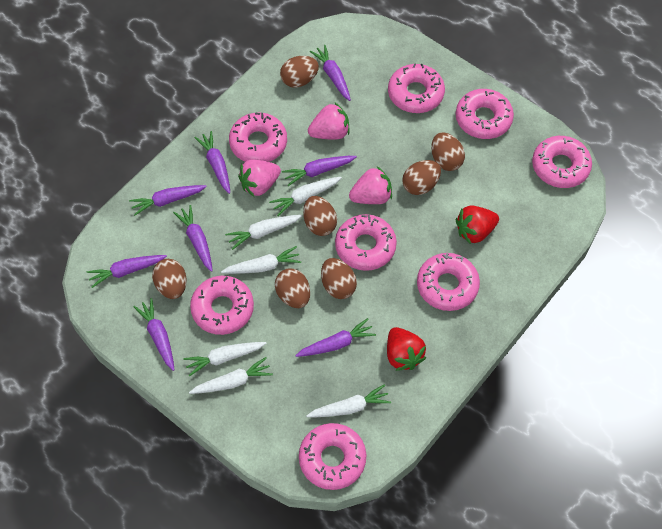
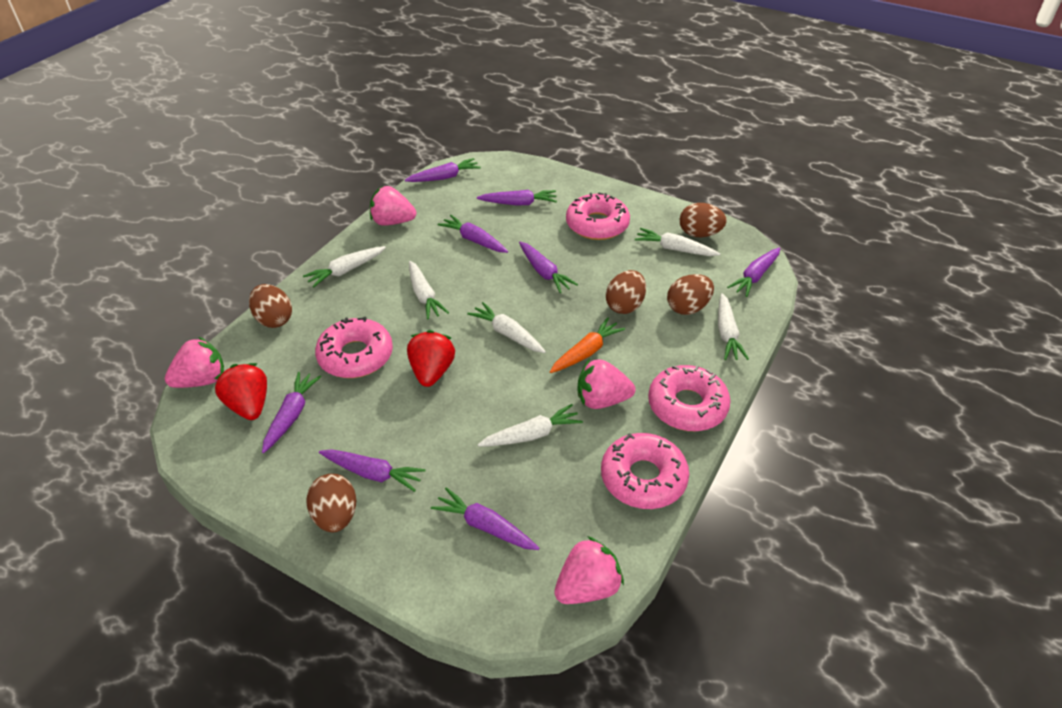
brown egg: 7 -> 5
orange carrot: 0 -> 1
pink donut: 8 -> 4
pink strawberry: 3 -> 4

